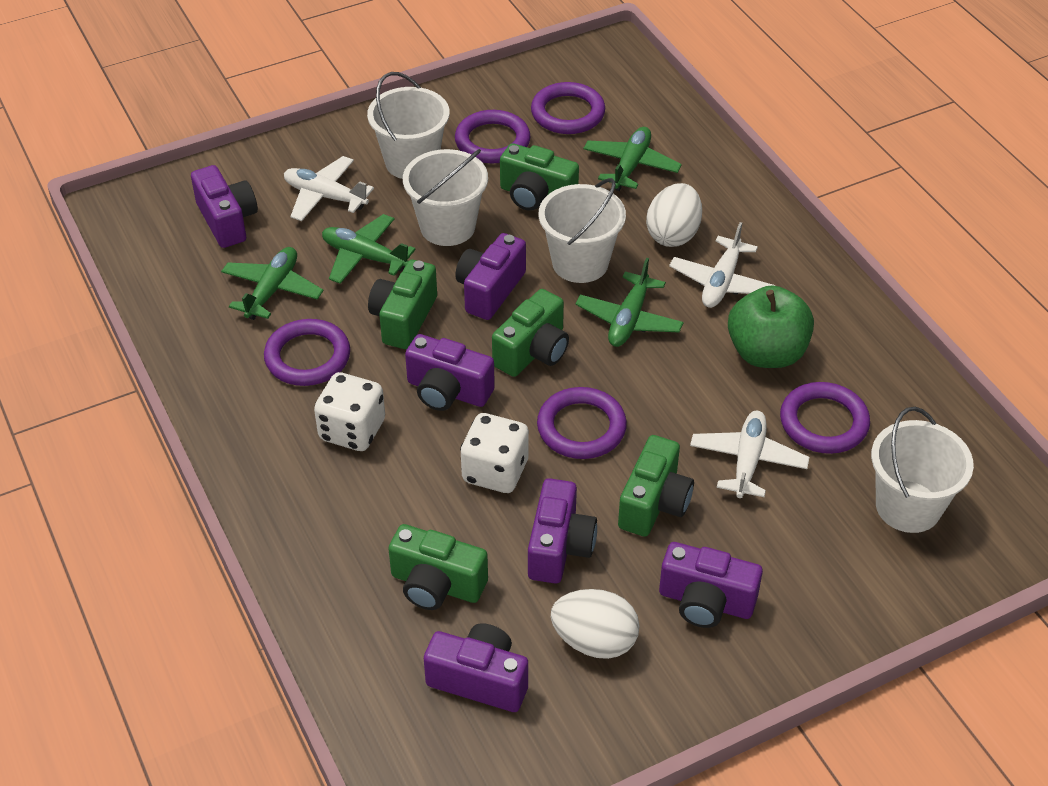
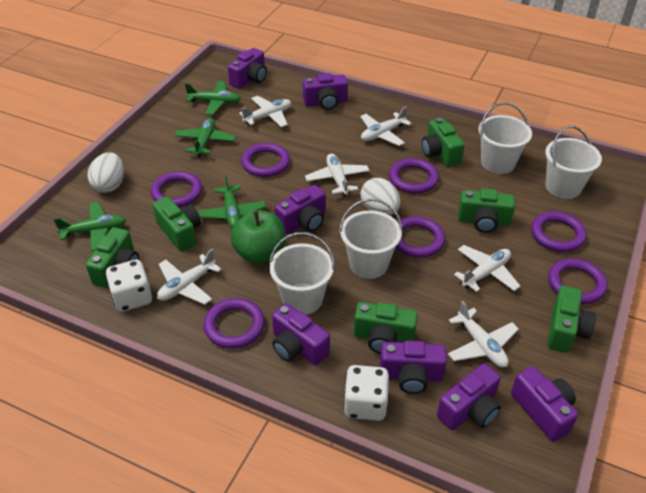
green camera: 5 -> 6
purple camera: 6 -> 7
purple ring: 5 -> 7
white plane: 3 -> 6

